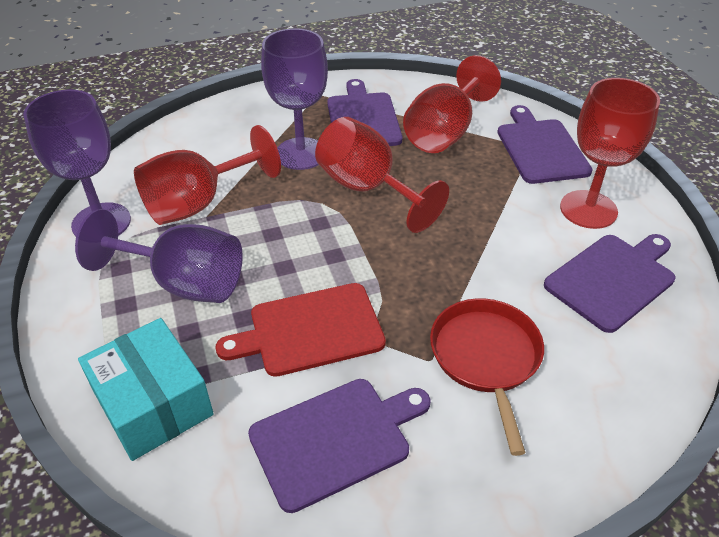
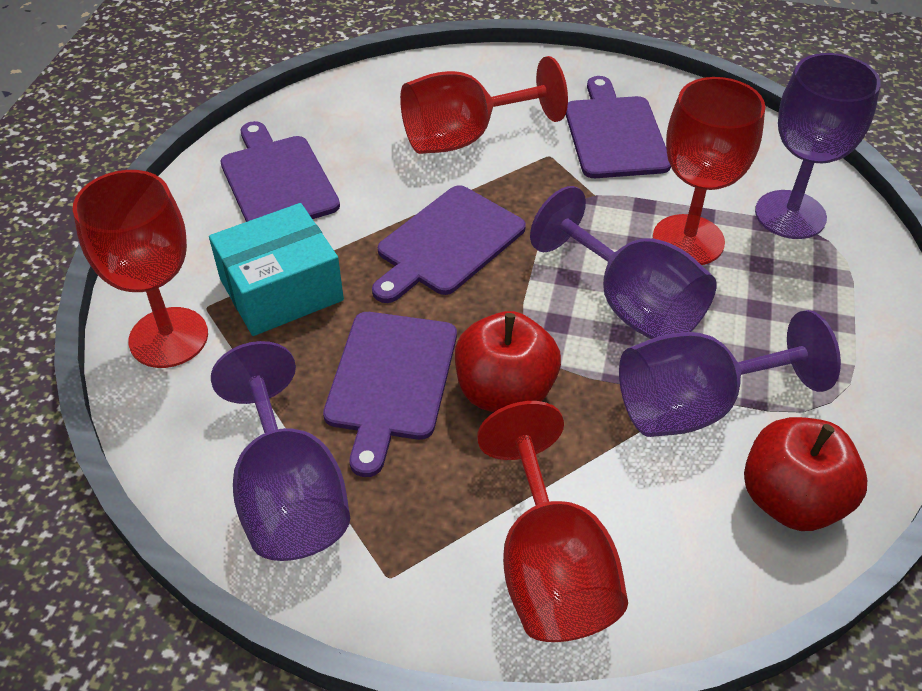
purple goblet: 3 -> 4
red apple: 0 -> 2
red cutting board: 1 -> 0
red pan: 1 -> 0

